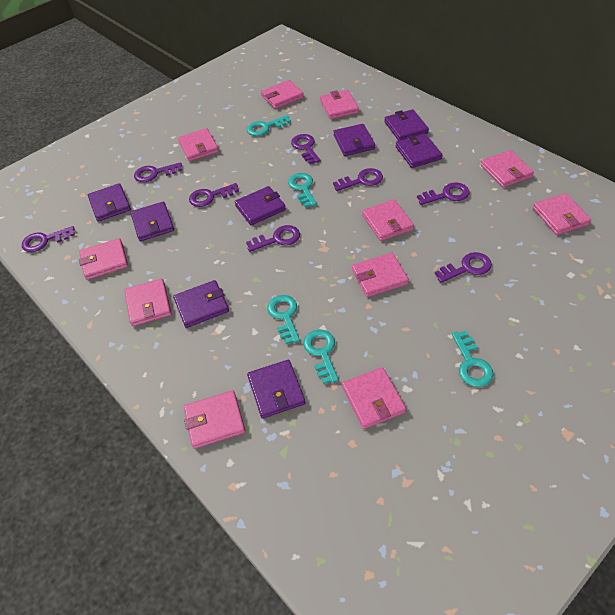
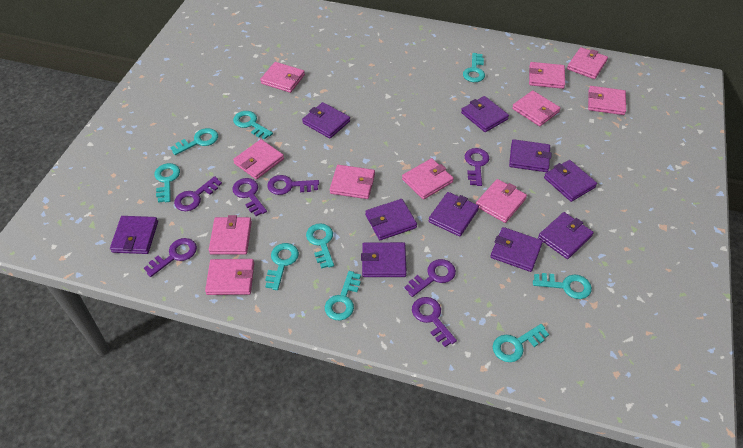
purple key: 8 -> 7
purple wallet: 8 -> 10
turquoise key: 5 -> 9

